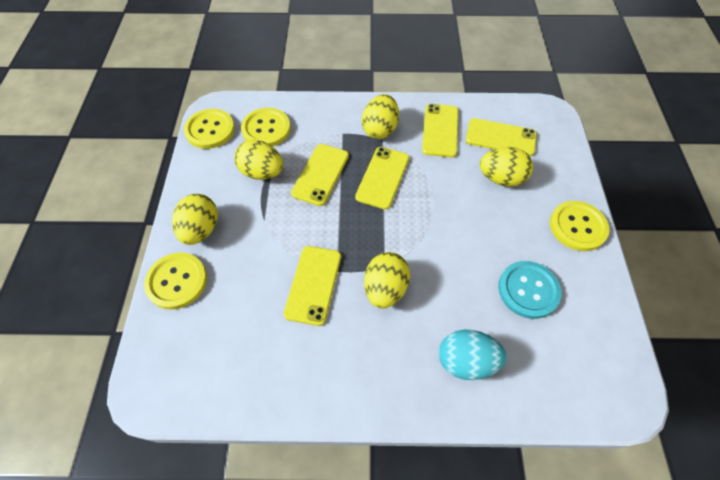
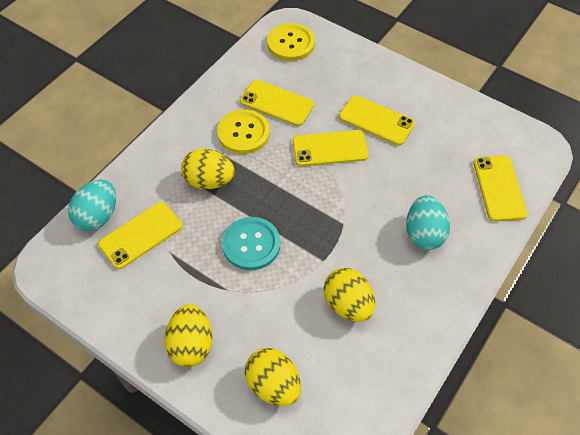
turquoise egg: 1 -> 2
yellow button: 4 -> 2
yellow egg: 5 -> 4

